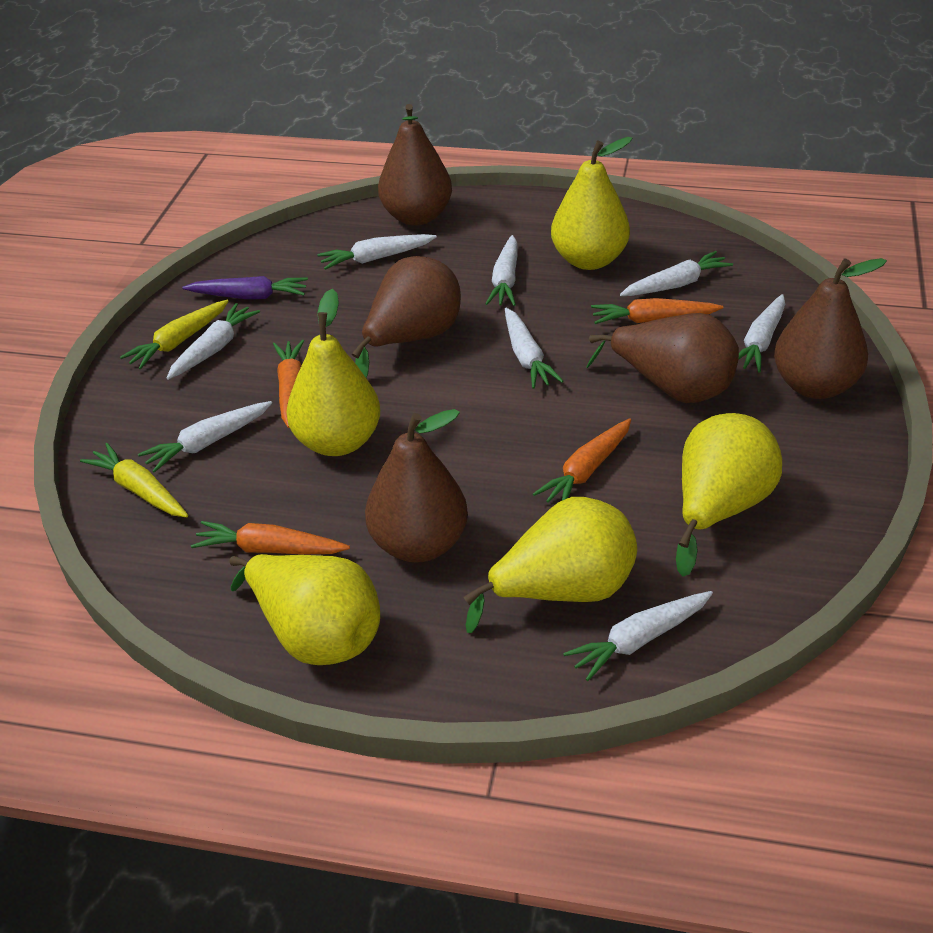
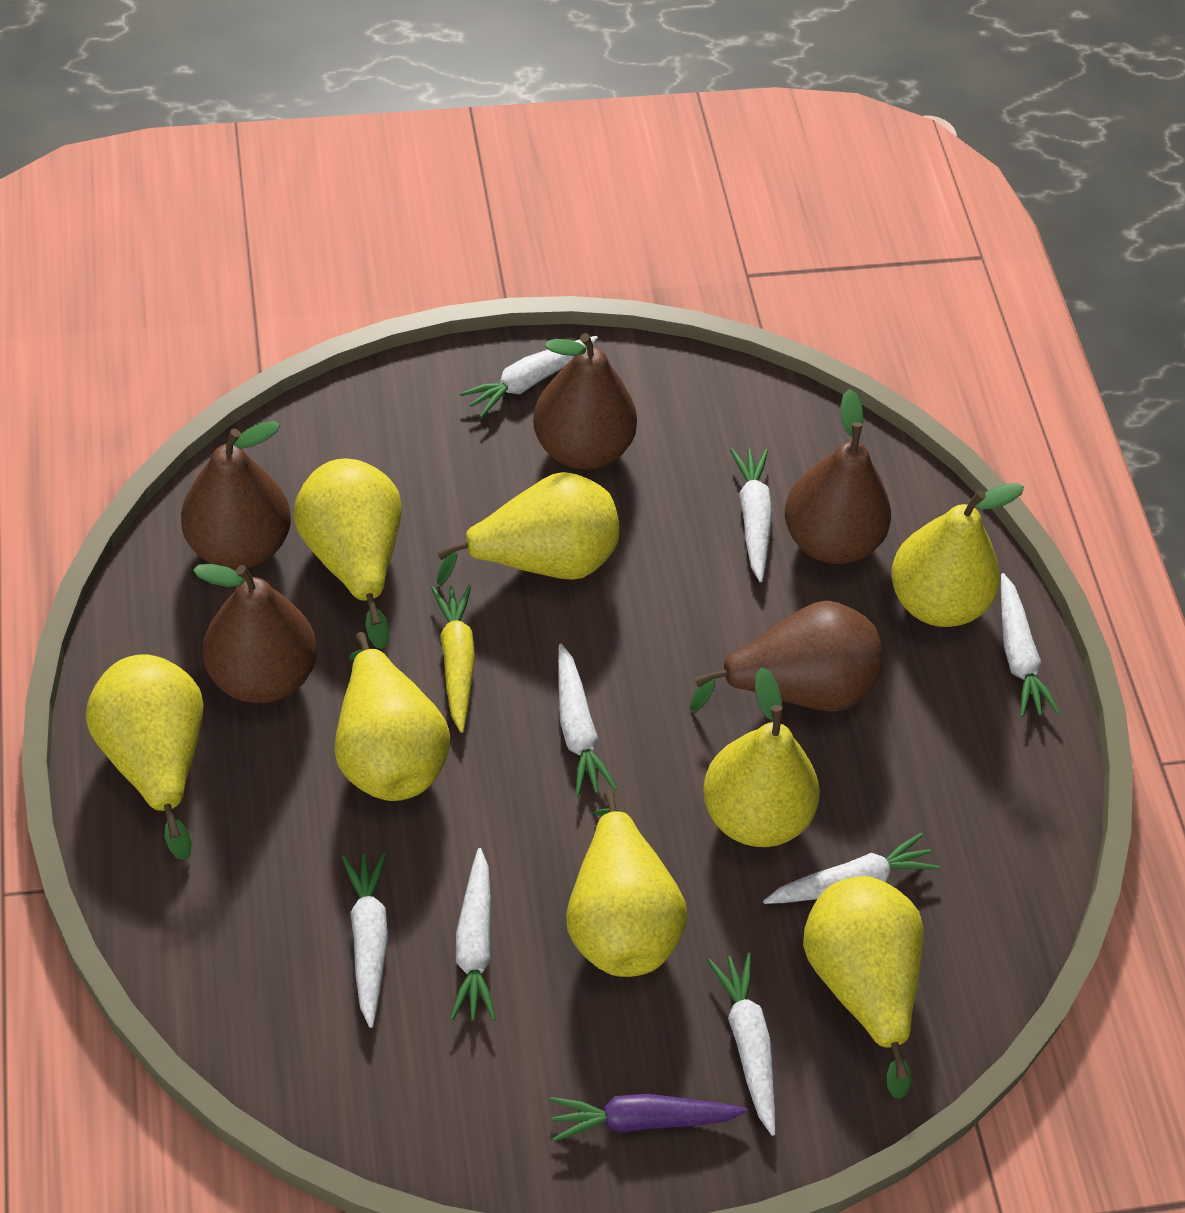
orange carrot: 4 -> 0
yellow carrot: 2 -> 1
yellow pear: 5 -> 8

